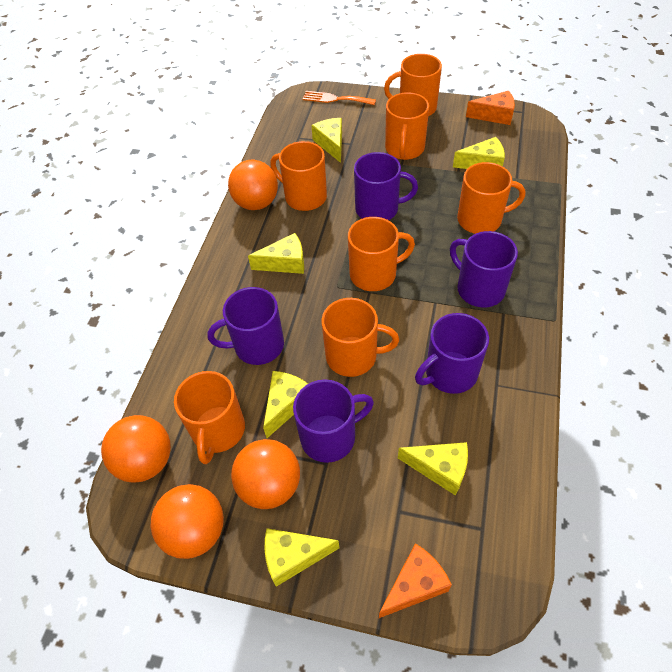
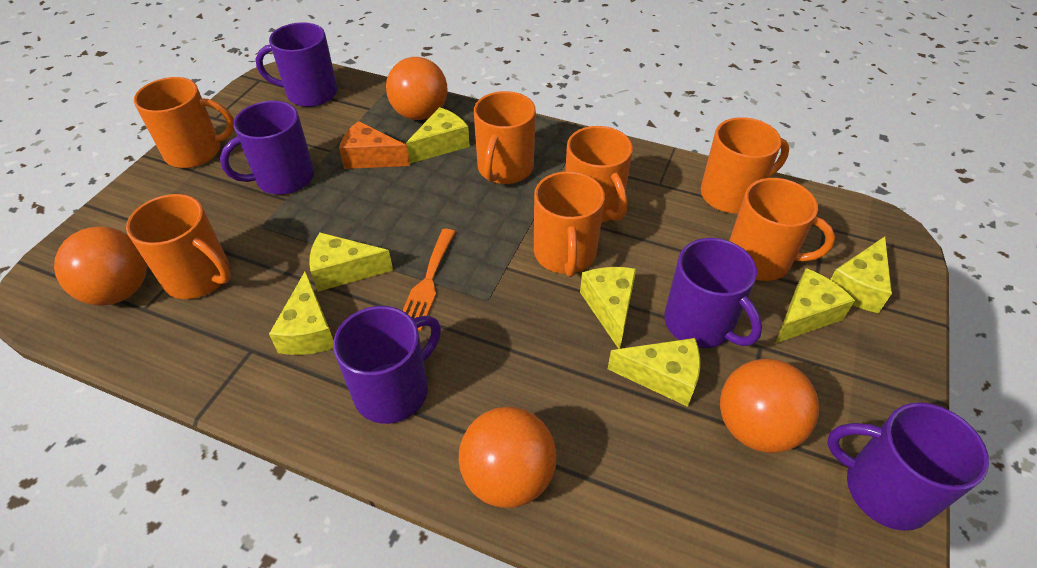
orange cheese: 2 -> 1
yellow cheese: 6 -> 7

